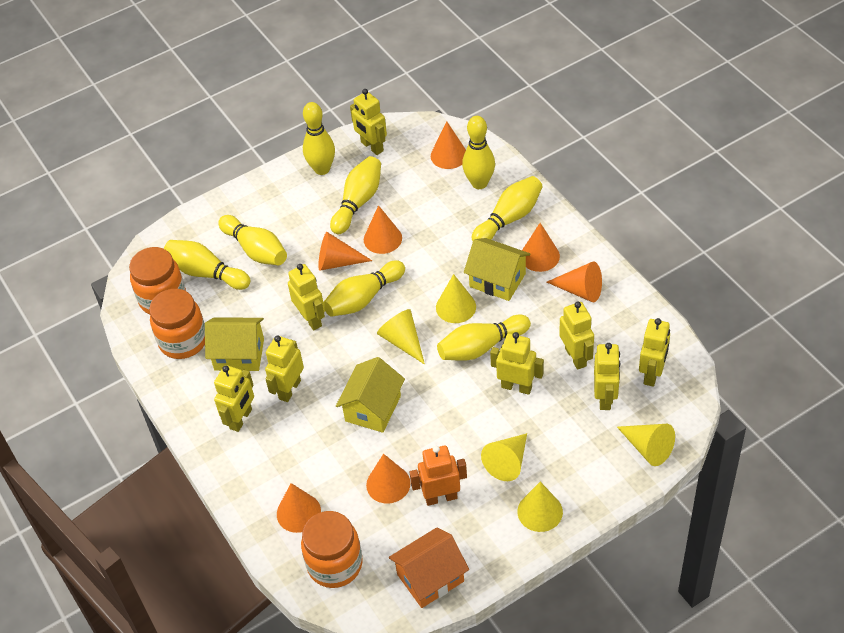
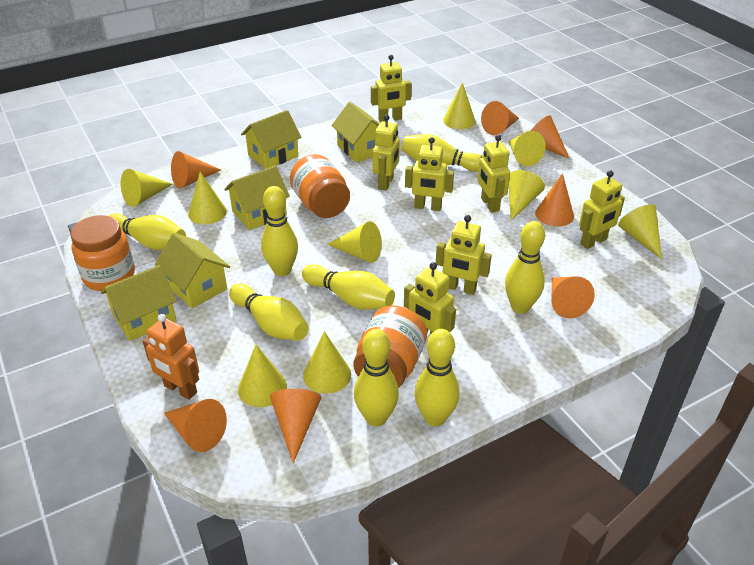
orange house: 1 -> 0
yellow cone: 5 -> 9
yellow house: 3 -> 5
yellow robot: 8 -> 7

